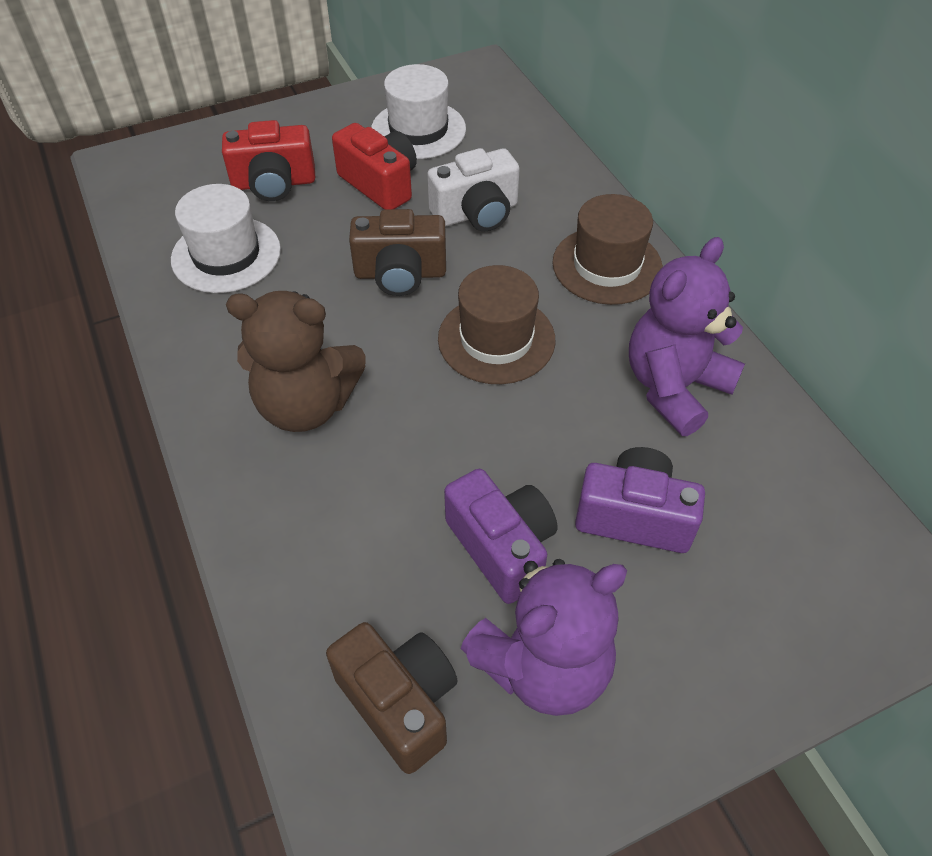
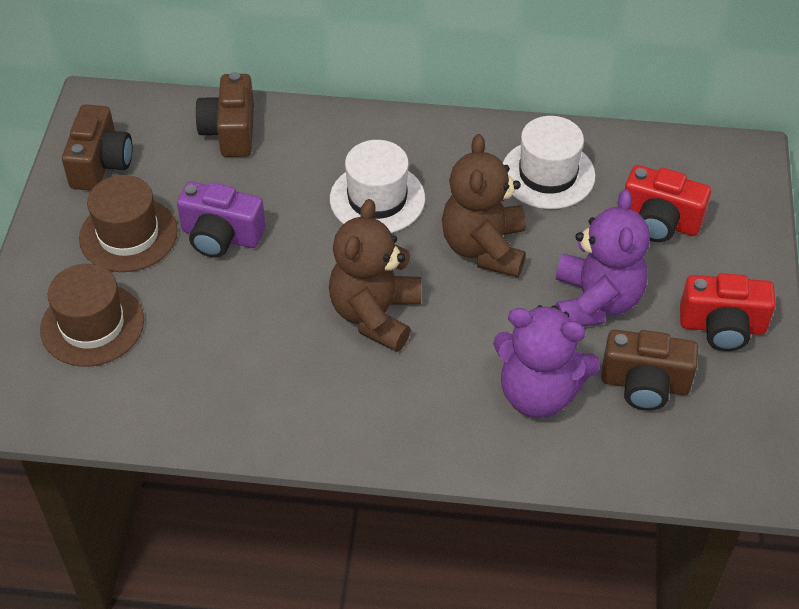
brown camera: 2 -> 3
brown teddy bear: 1 -> 2
purple camera: 2 -> 1
white camera: 1 -> 0

